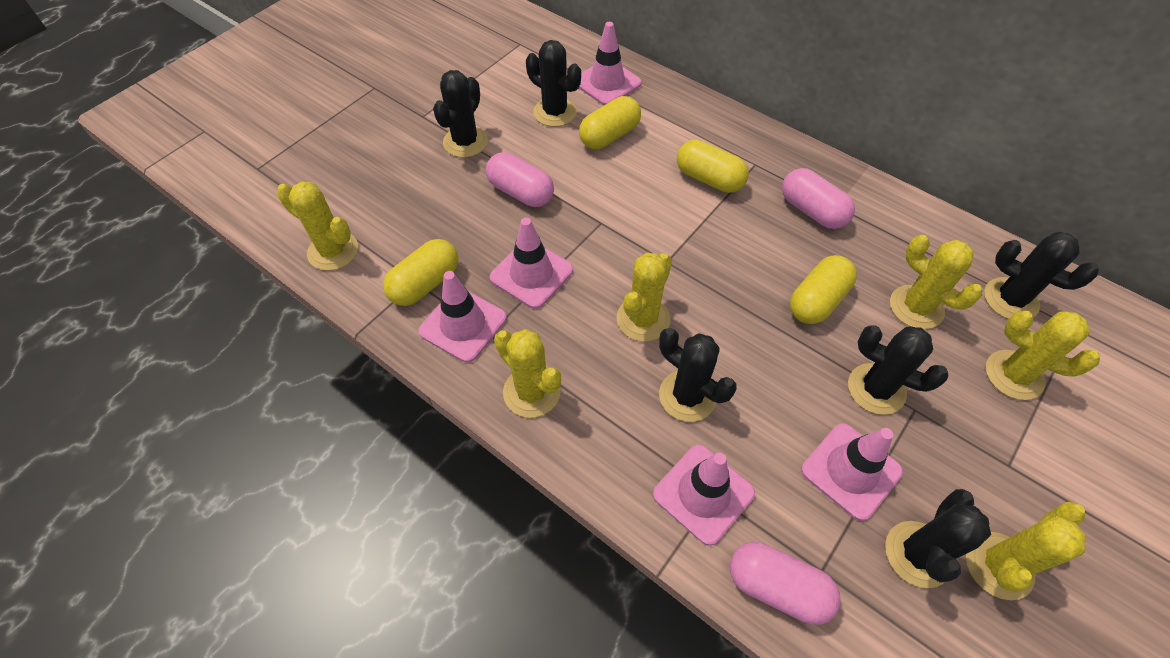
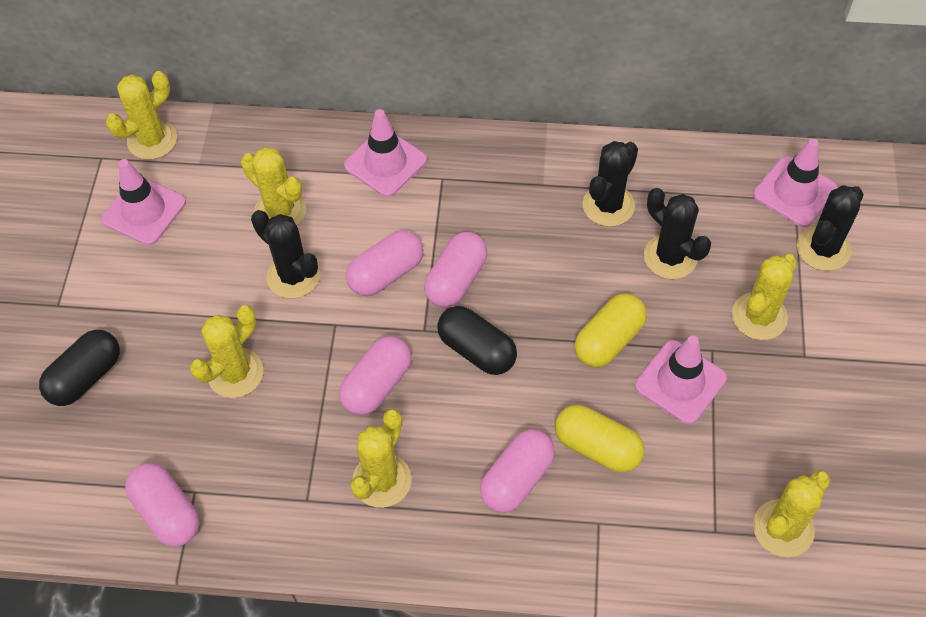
black cactus: 6 -> 4
black capsule: 0 -> 2
pink capsule: 3 -> 5
pink traffic cone: 5 -> 4
yellow capsule: 4 -> 2

